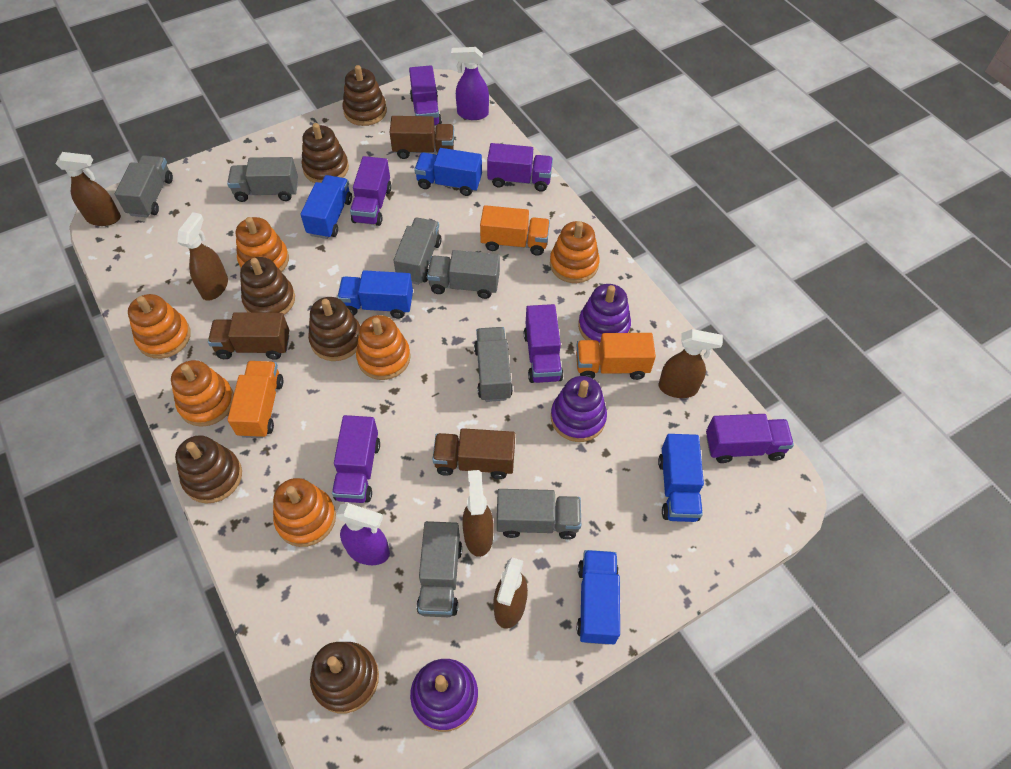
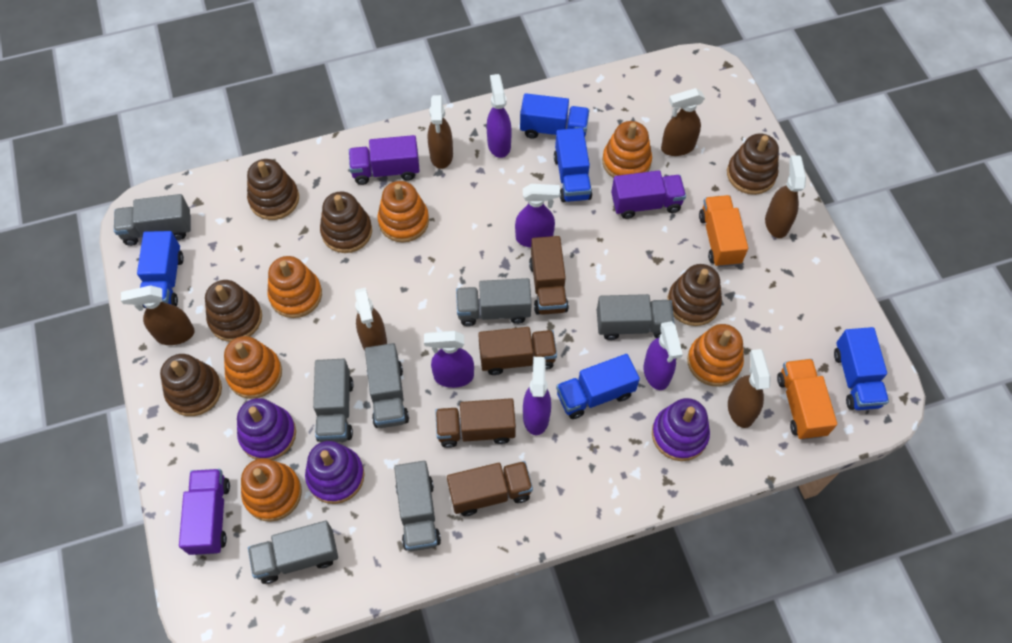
brown spray bottle: 5 -> 6
brown truck: 3 -> 4
orange truck: 3 -> 2
purple spray bottle: 2 -> 5
purple truck: 6 -> 3

